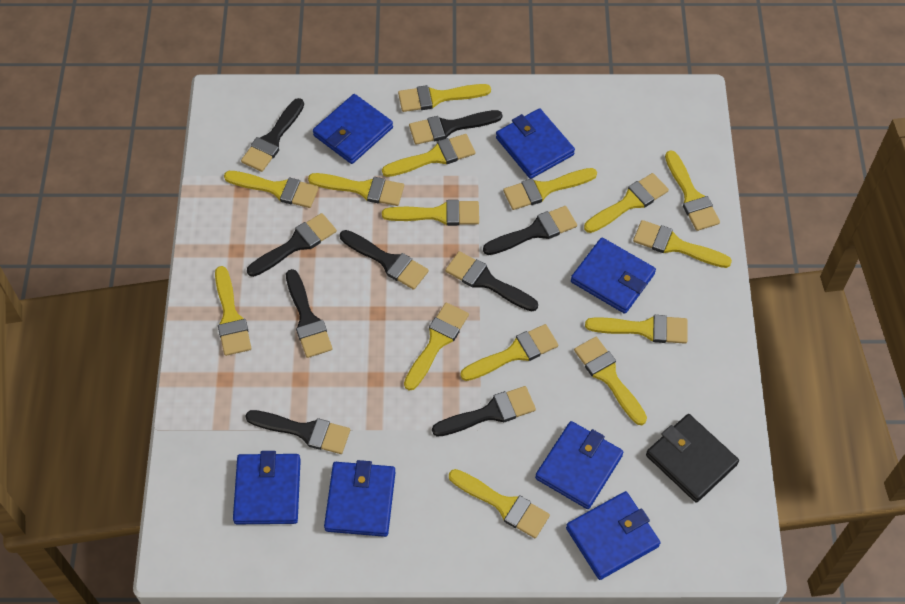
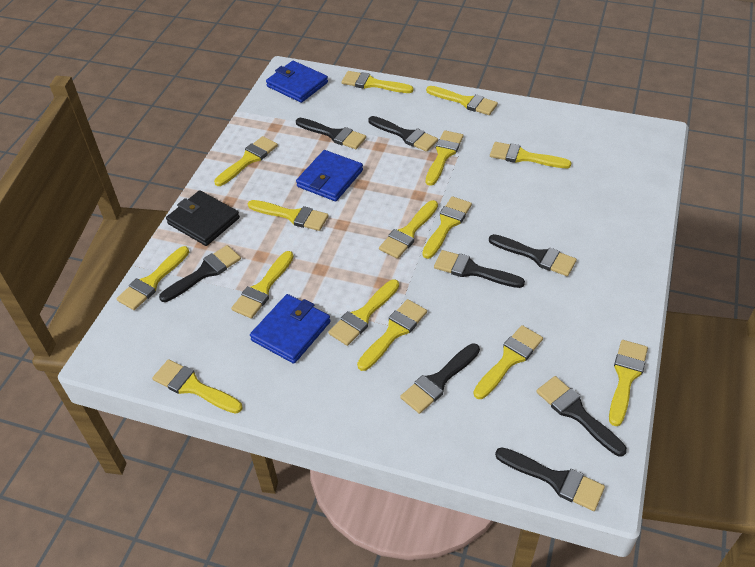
black brush: 9 -> 8
blue wallet: 7 -> 3

